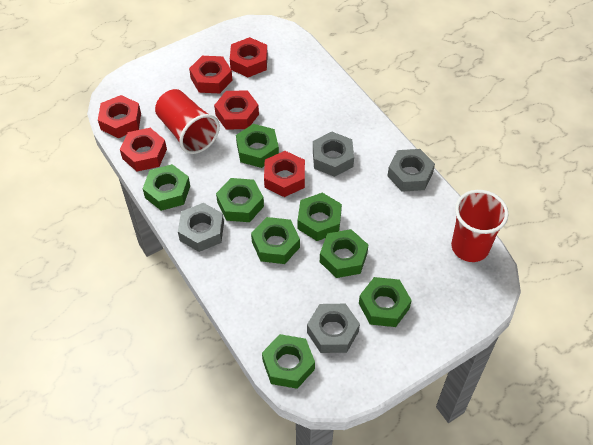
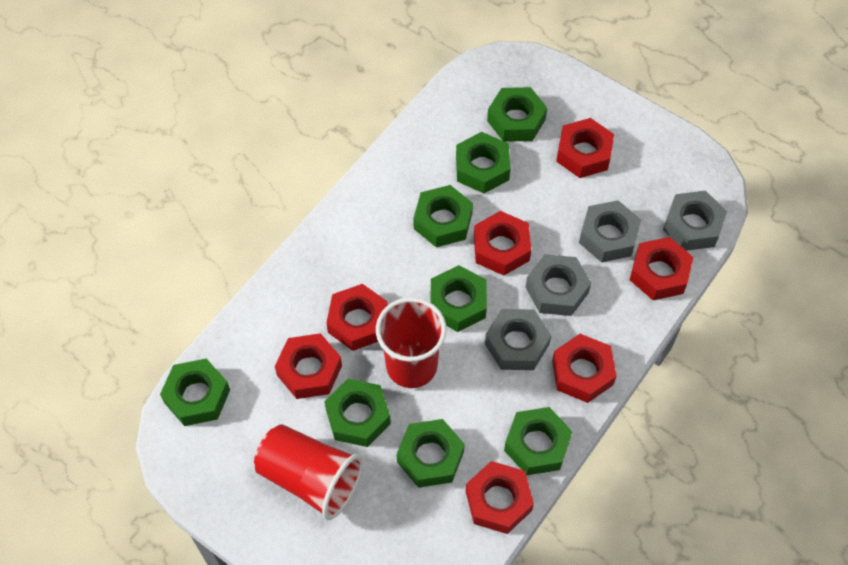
red nut: 6 -> 7

